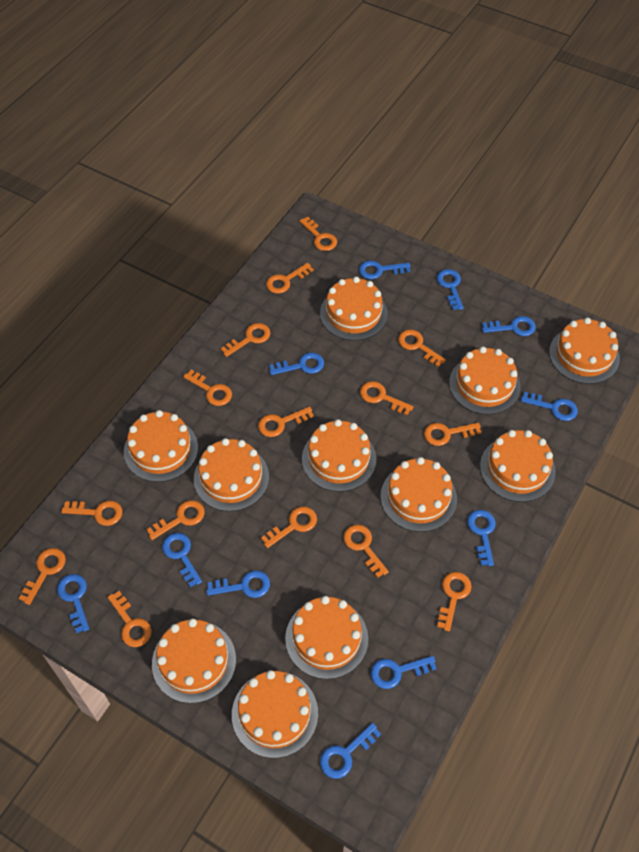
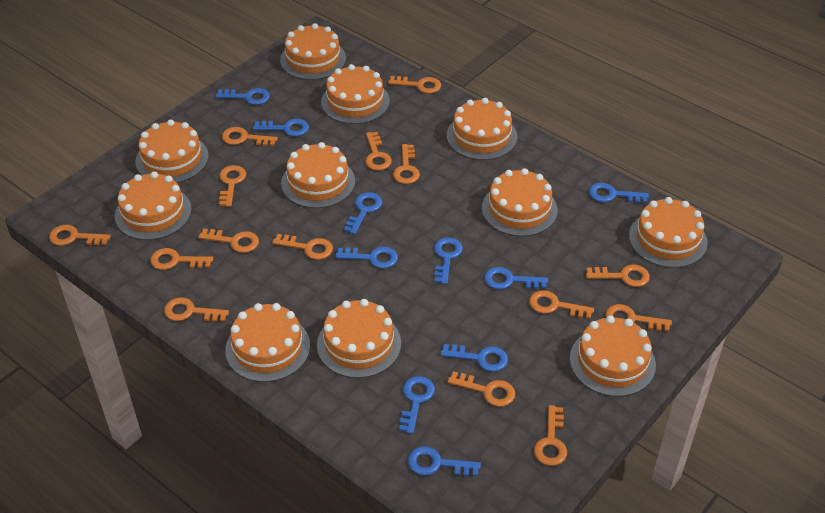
blue key: 11 -> 10

